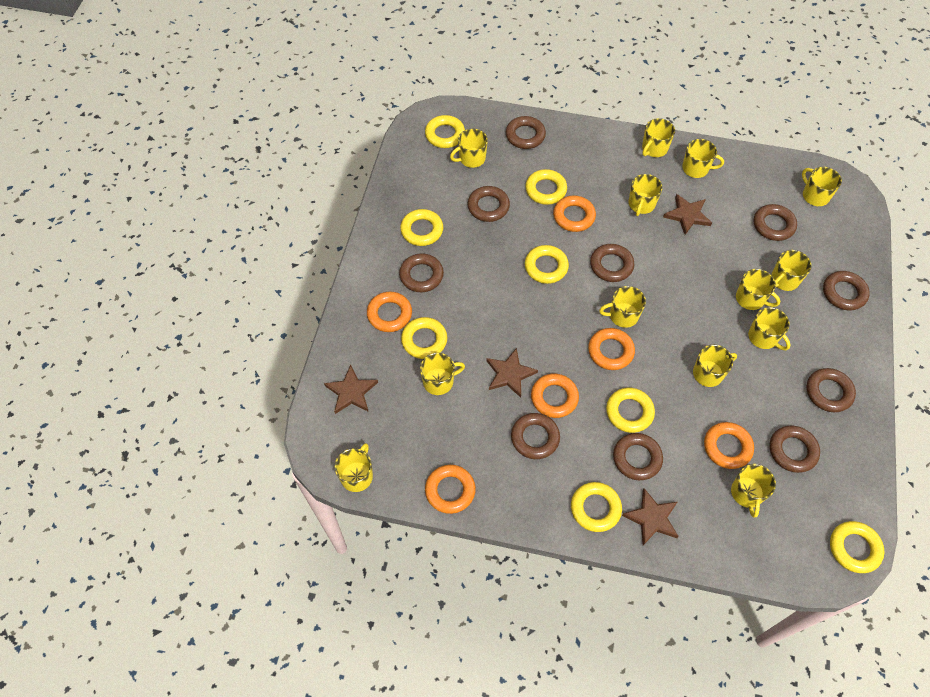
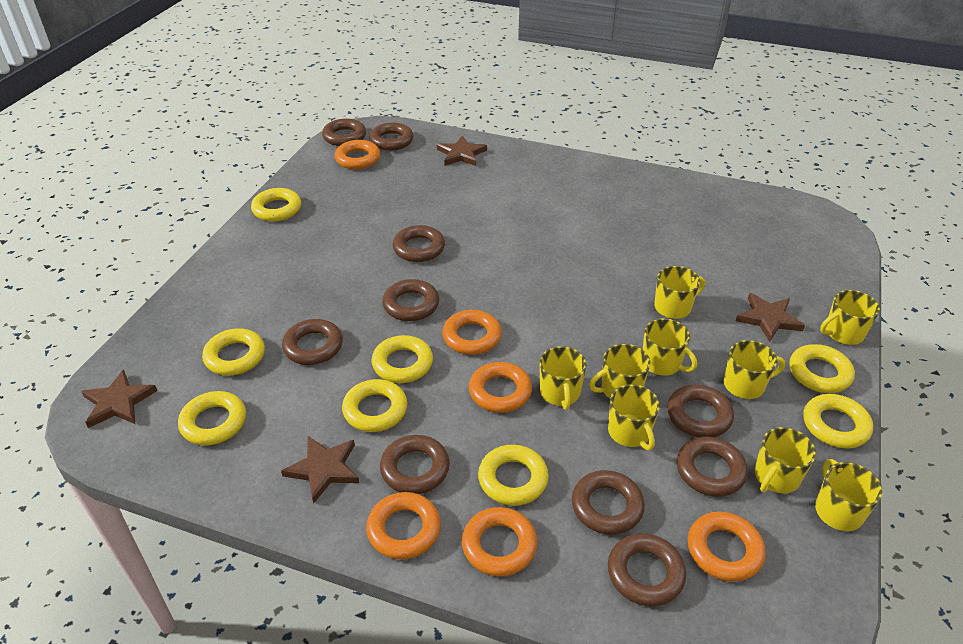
yellow mug: 13 -> 9

